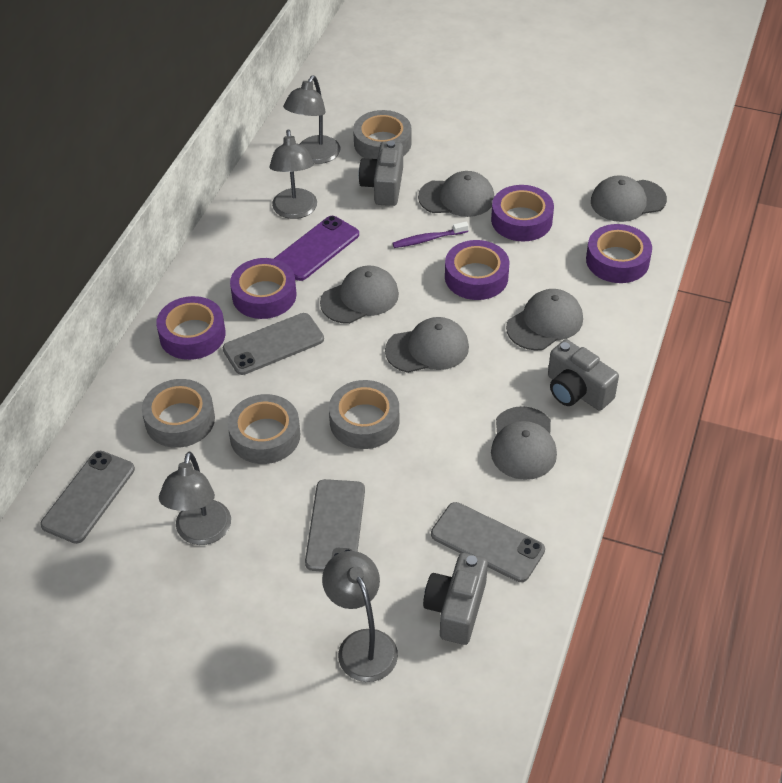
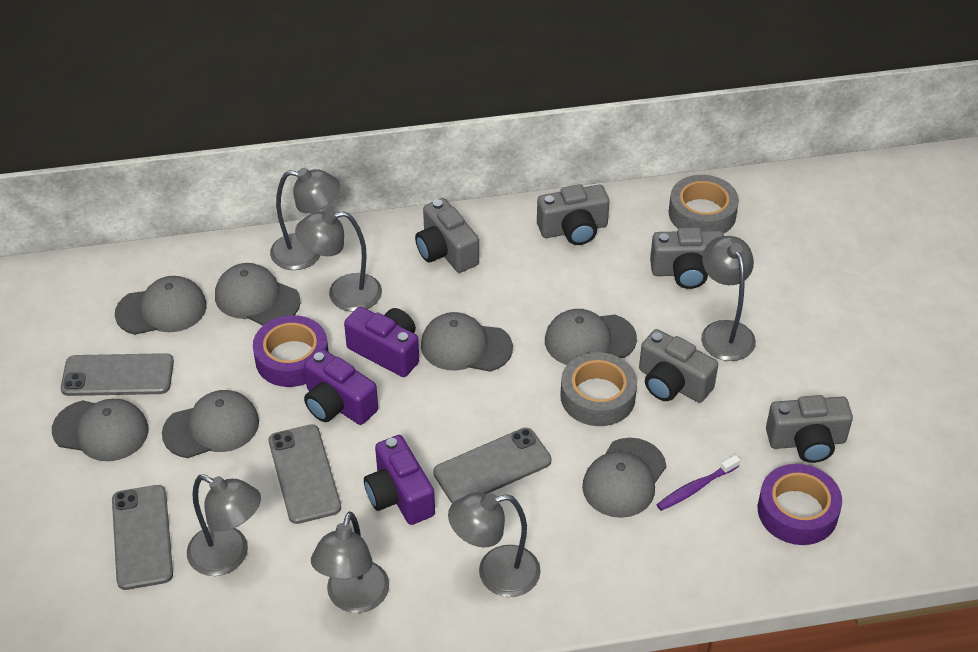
grey camera: 3 -> 5
grey cap: 6 -> 7
grey lamp: 4 -> 6
grey tape: 4 -> 2
purple camera: 0 -> 3
purple phone: 1 -> 0
purple tape: 5 -> 2

